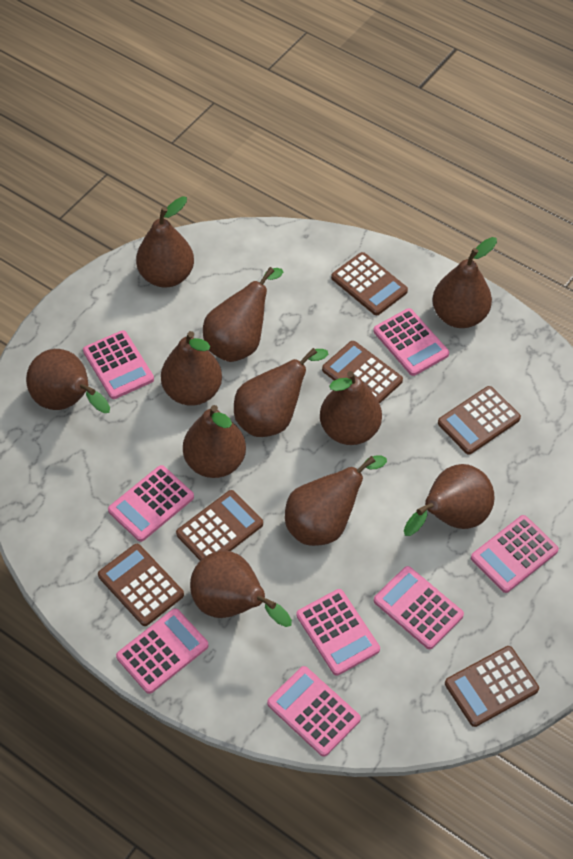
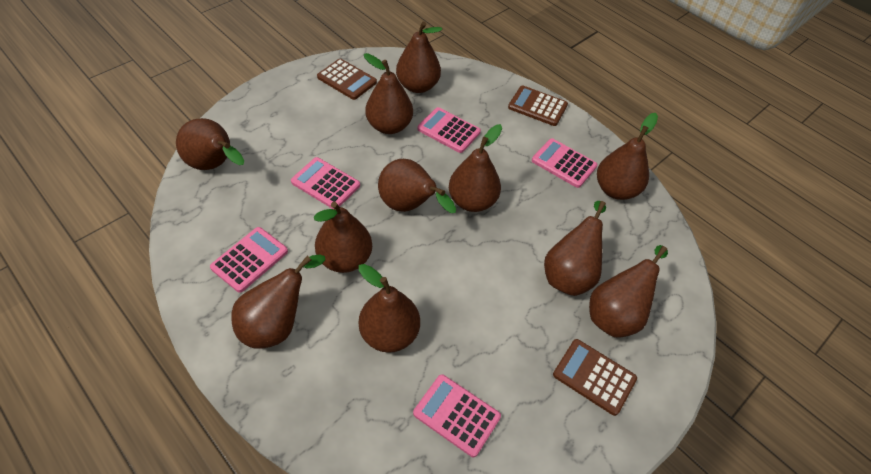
brown calculator: 6 -> 3
pink calculator: 8 -> 5

